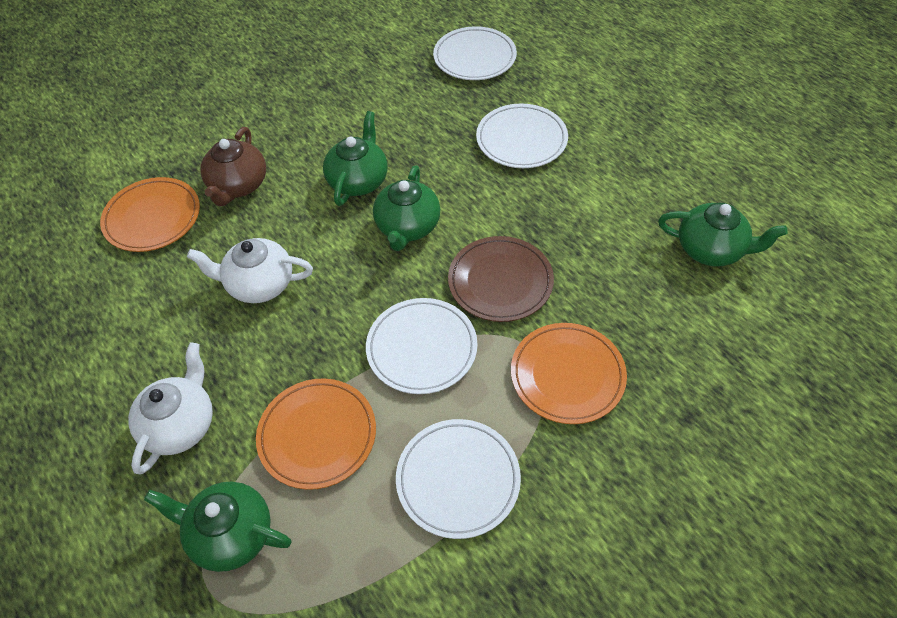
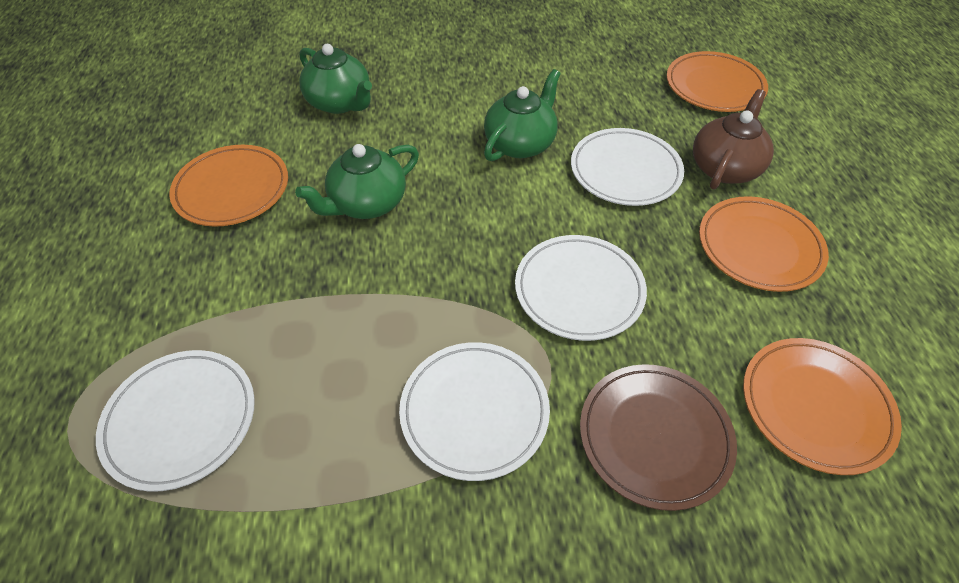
green teapot: 4 -> 3
orange plate: 3 -> 4
white teapot: 2 -> 0

